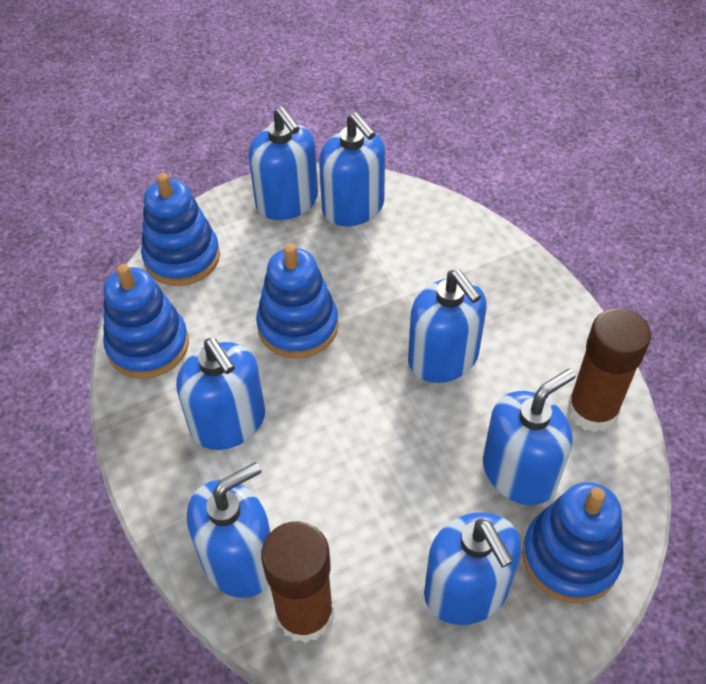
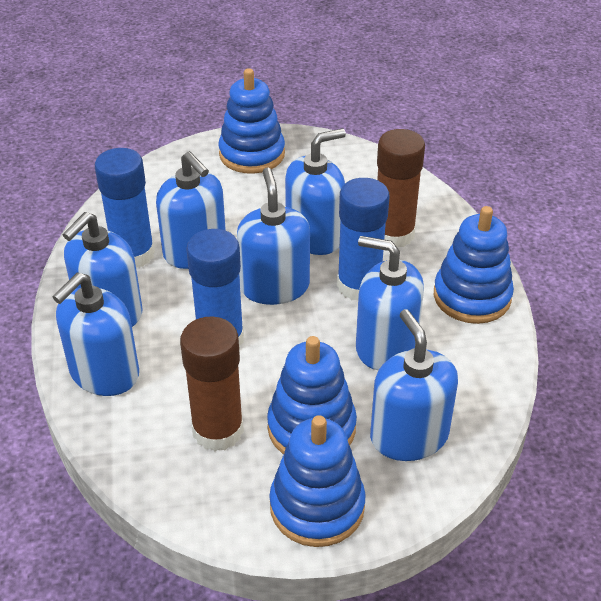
blue glue stick: 0 -> 3

